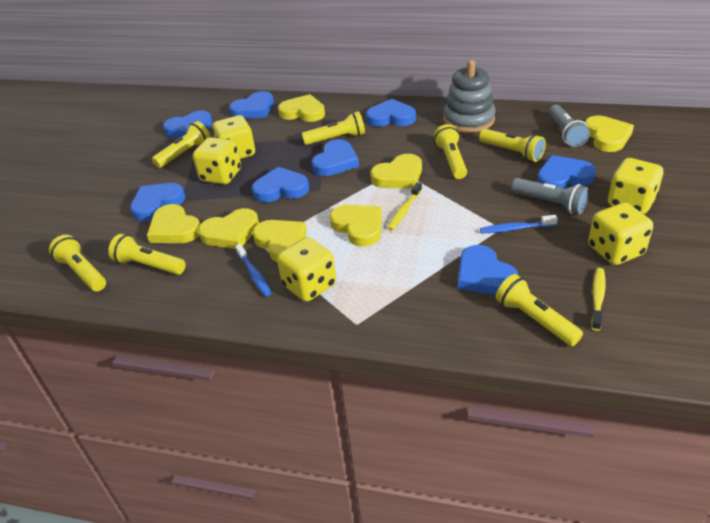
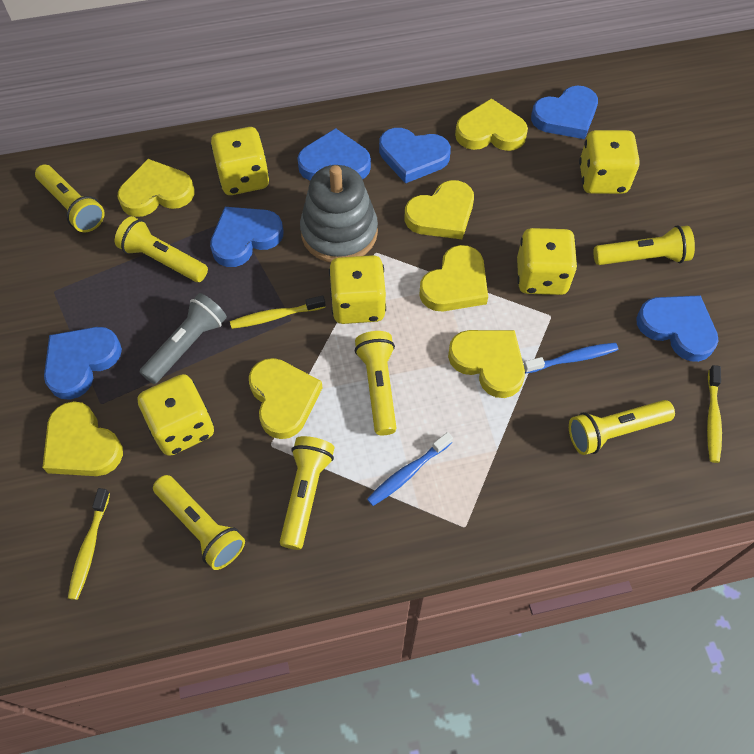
blue heart: 8 -> 6
grey flashlight: 2 -> 1
yellow toothbrush: 2 -> 3

